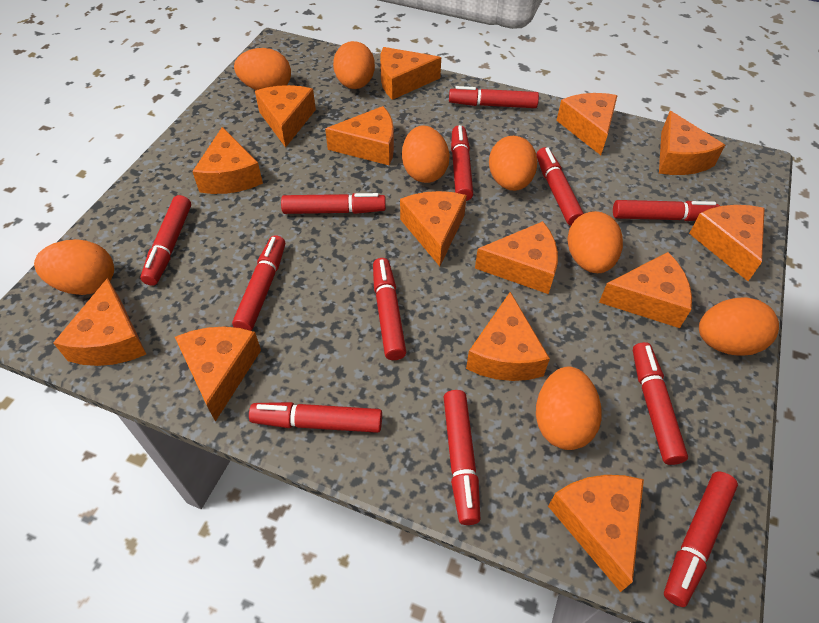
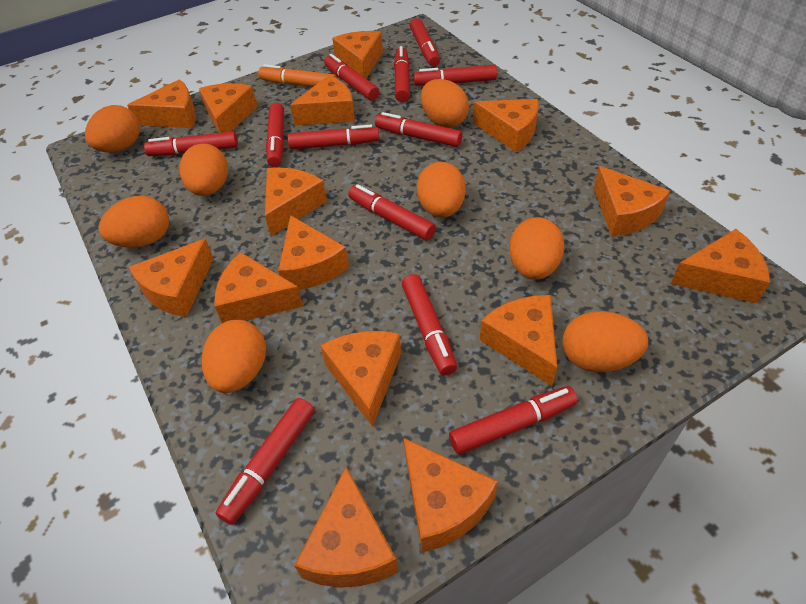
orange cheese: 14 -> 15
orange marker: 0 -> 1

